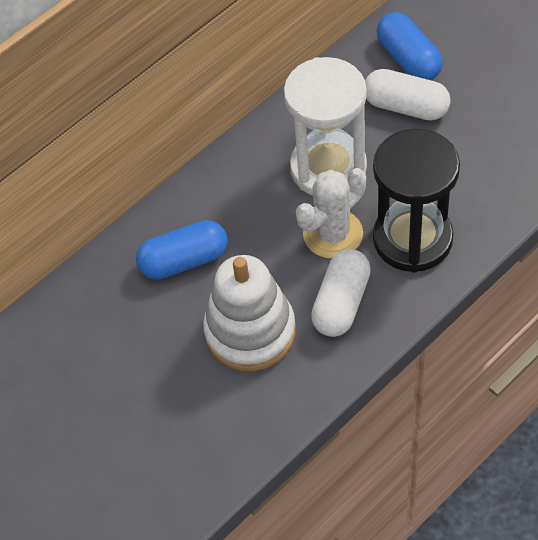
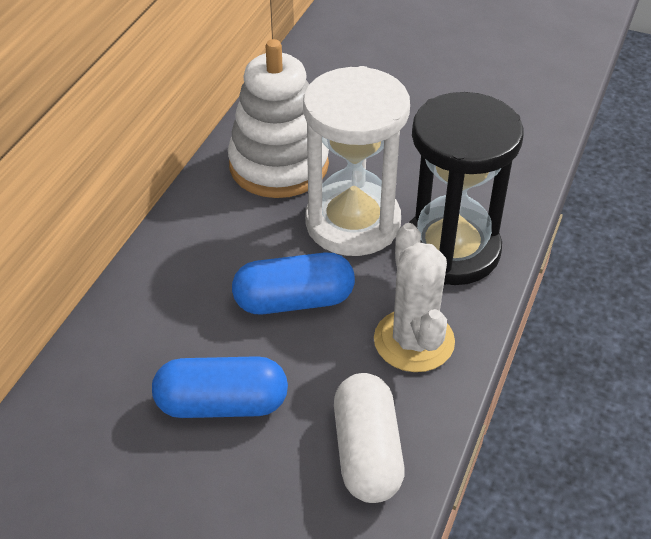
white capsule: 2 -> 1

